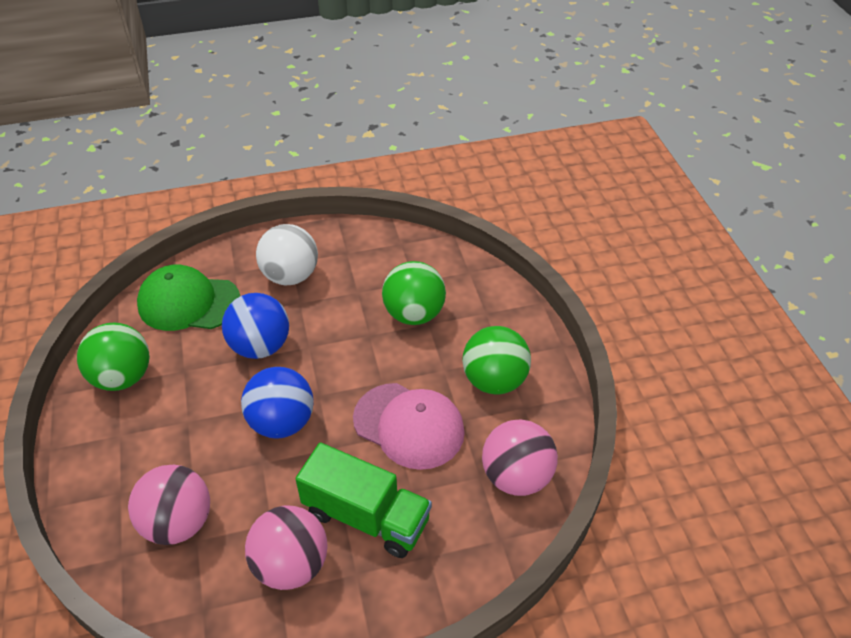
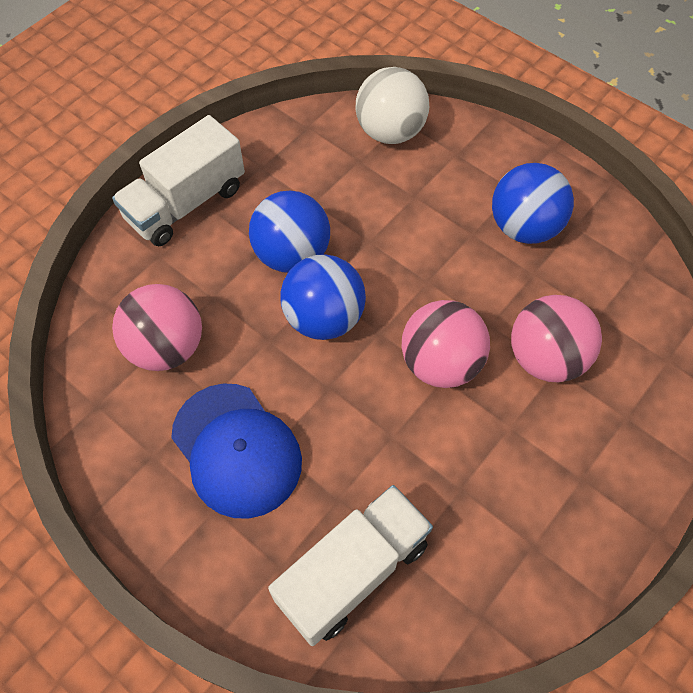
blue ball: 2 -> 3
blue cap: 0 -> 1
green ball: 3 -> 0
green cap: 1 -> 0
green truck: 1 -> 0
pink cap: 1 -> 0
white truck: 0 -> 2

